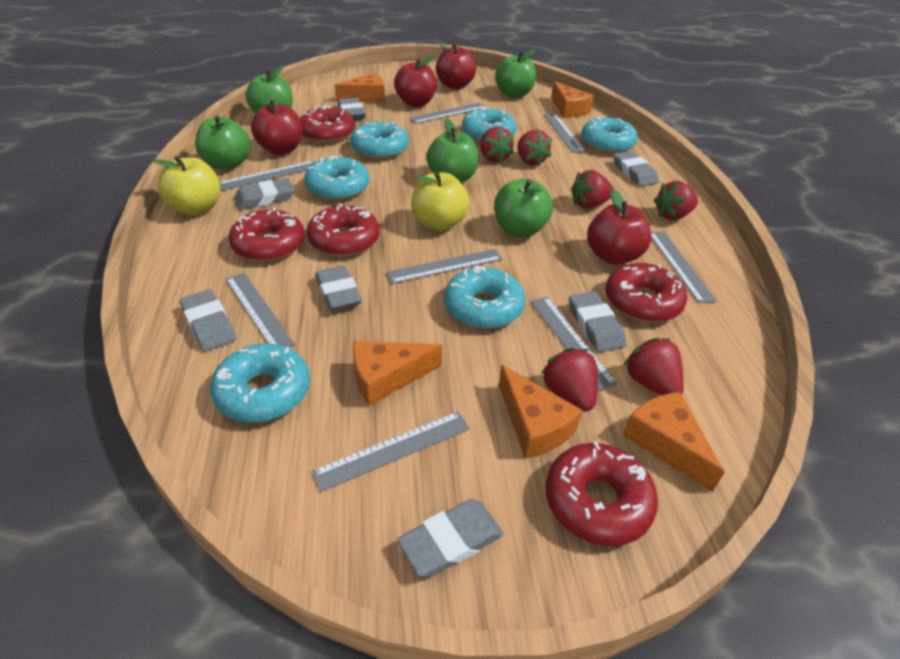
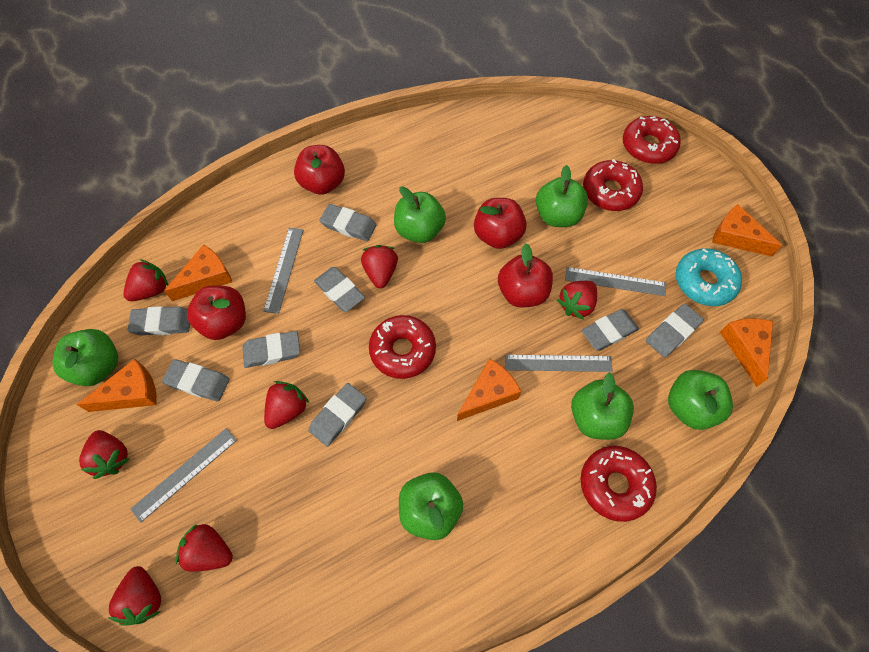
green apple: 5 -> 6
grey eraser: 7 -> 8
grey ruler: 8 -> 4
red donut: 5 -> 4
red strawberry: 6 -> 7
turquoise donut: 6 -> 1
yellow apple: 2 -> 0

